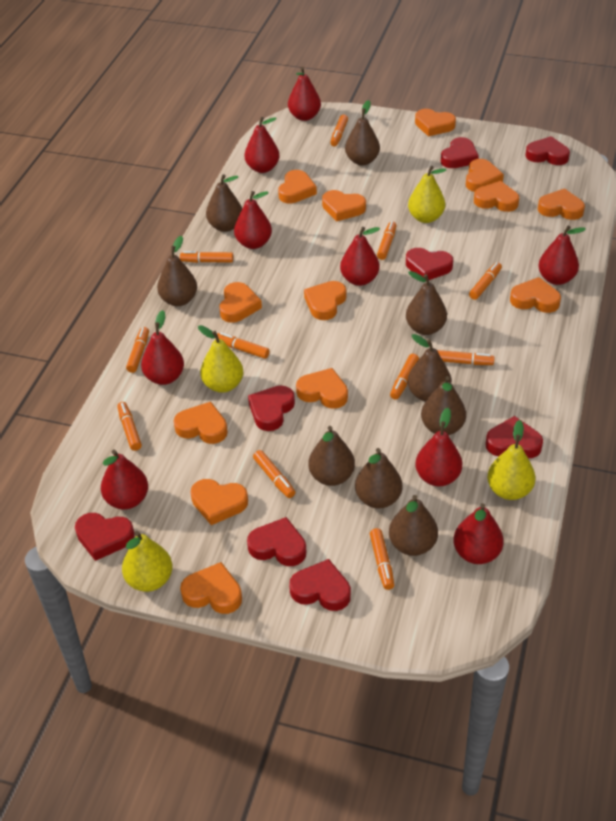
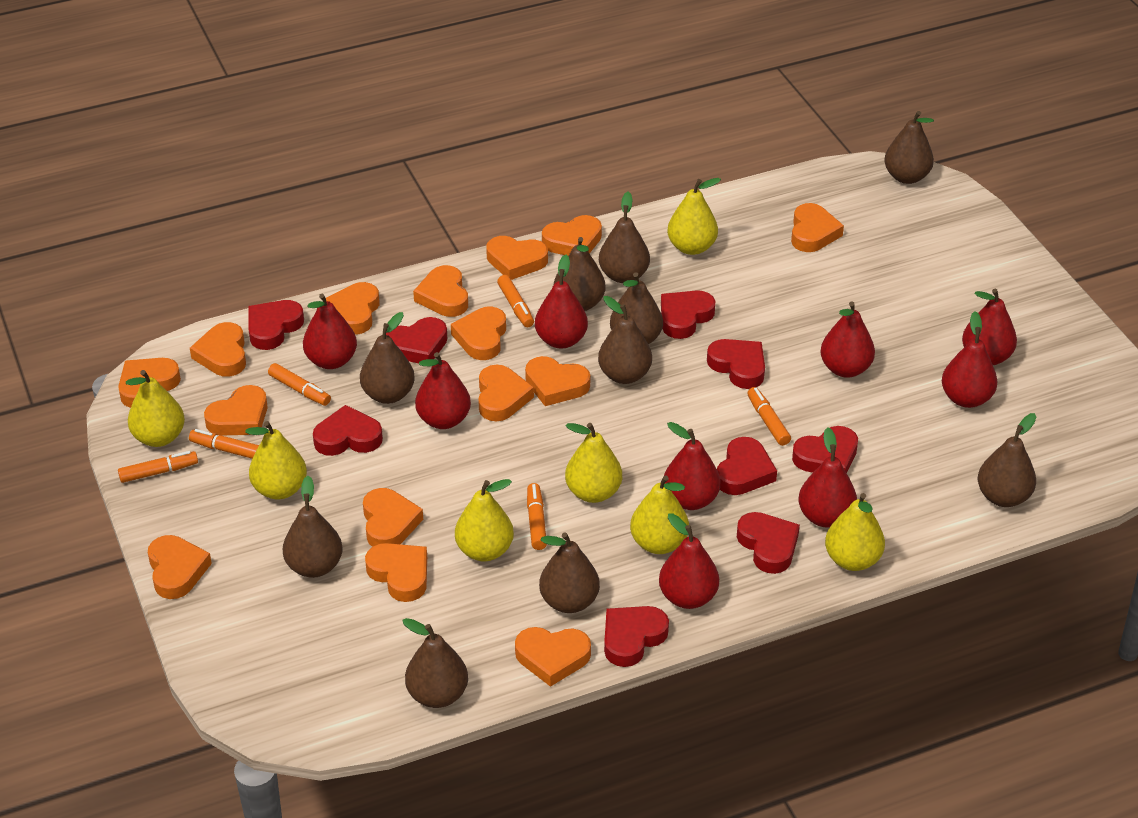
brown pear: 9 -> 10
orange heart: 13 -> 15
orange marker: 11 -> 6
red heart: 8 -> 9
yellow pear: 4 -> 7

